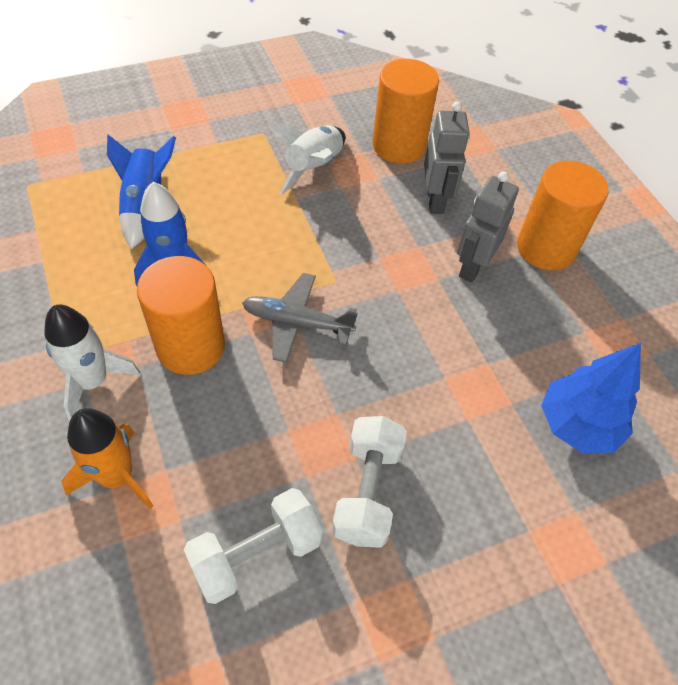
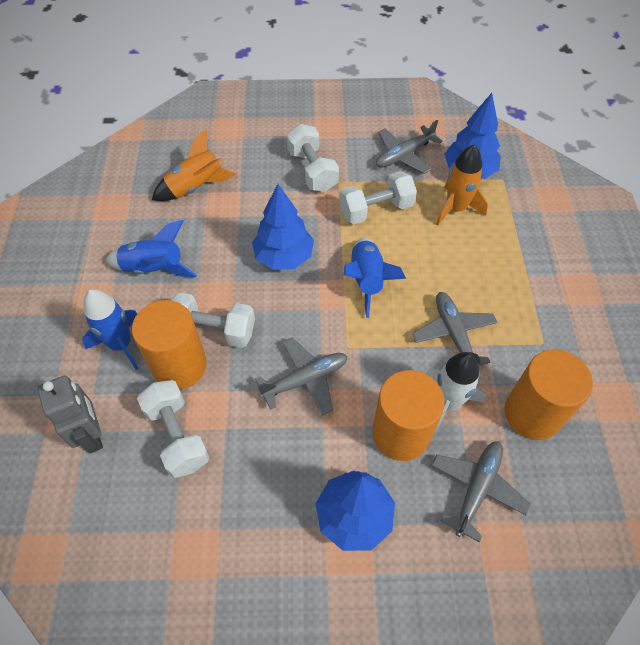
blue rocket: 2 -> 3
blue tree: 1 -> 3
grey plane: 1 -> 4
grey robot: 2 -> 1
orange rocket: 1 -> 2
white dumbbell: 2 -> 4
white rocket: 2 -> 1

